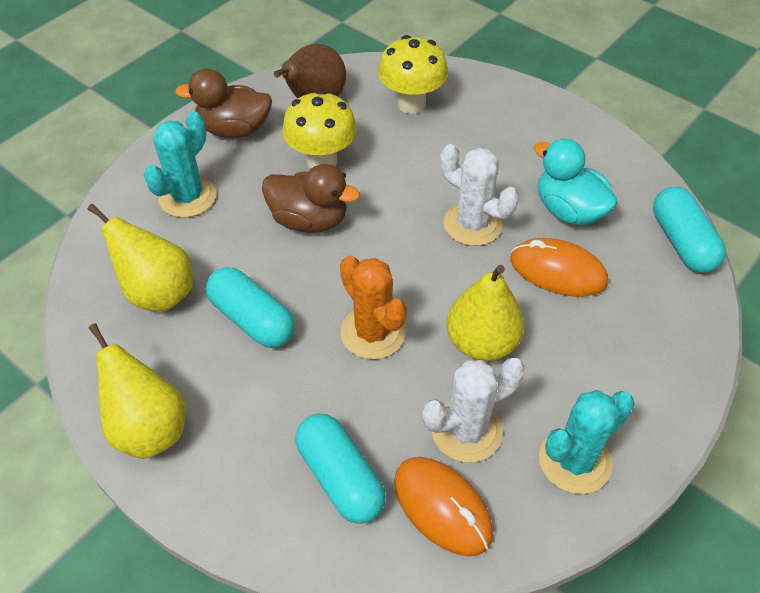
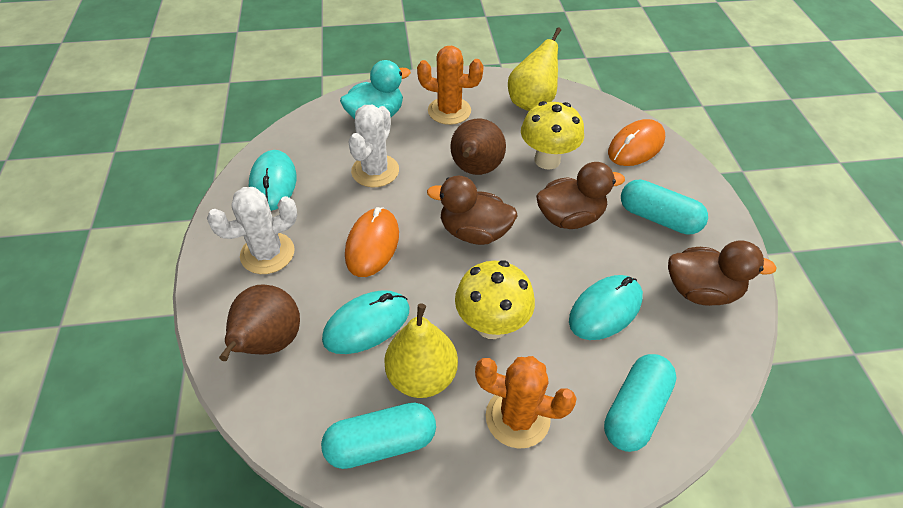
brown duck: 2 -> 3
brown pear: 1 -> 2
orange cactus: 1 -> 2
turquoise cactus: 2 -> 0
turquoise mouse: 0 -> 3
yellow pear: 3 -> 2

